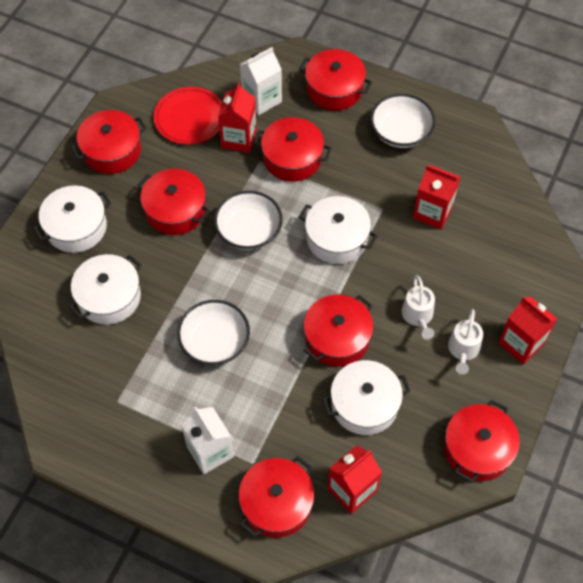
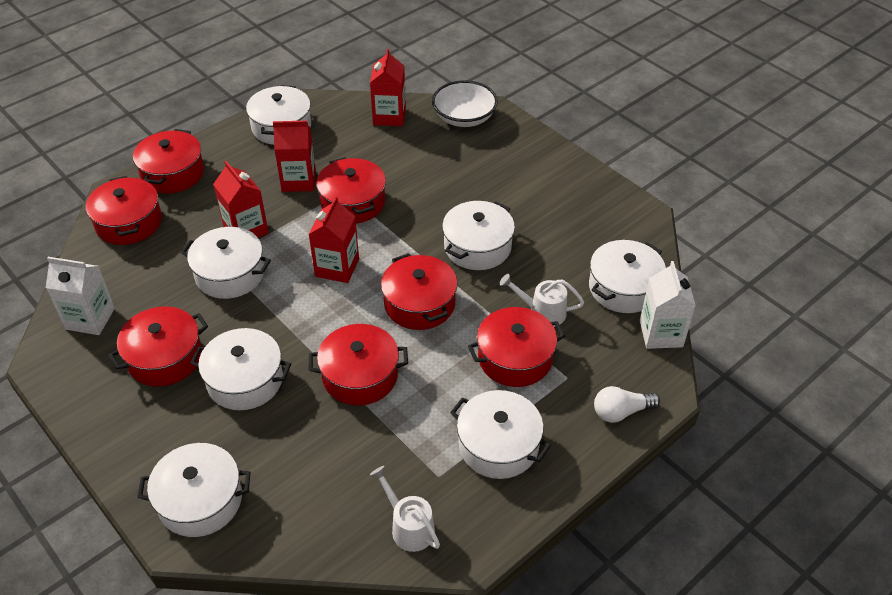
red plate: 1 -> 0
white bowl: 3 -> 1
white light bulb: 0 -> 1
white pot: 4 -> 7

